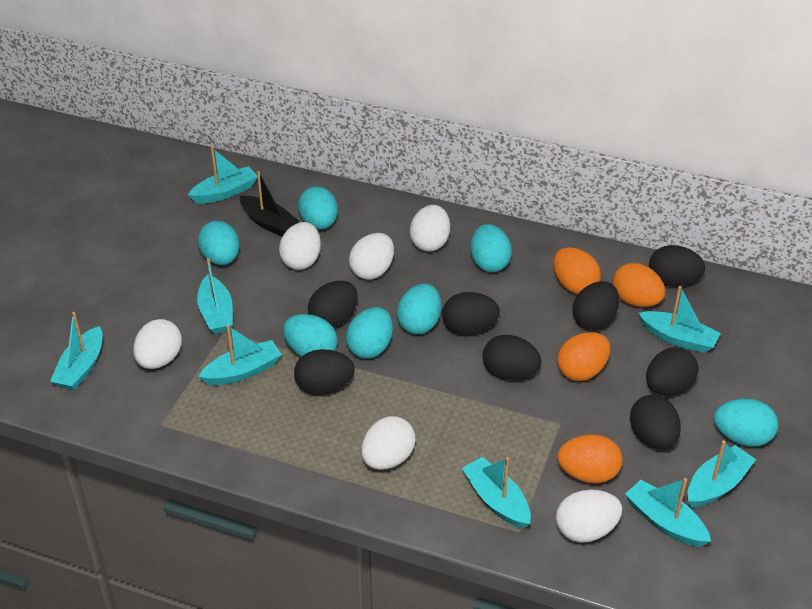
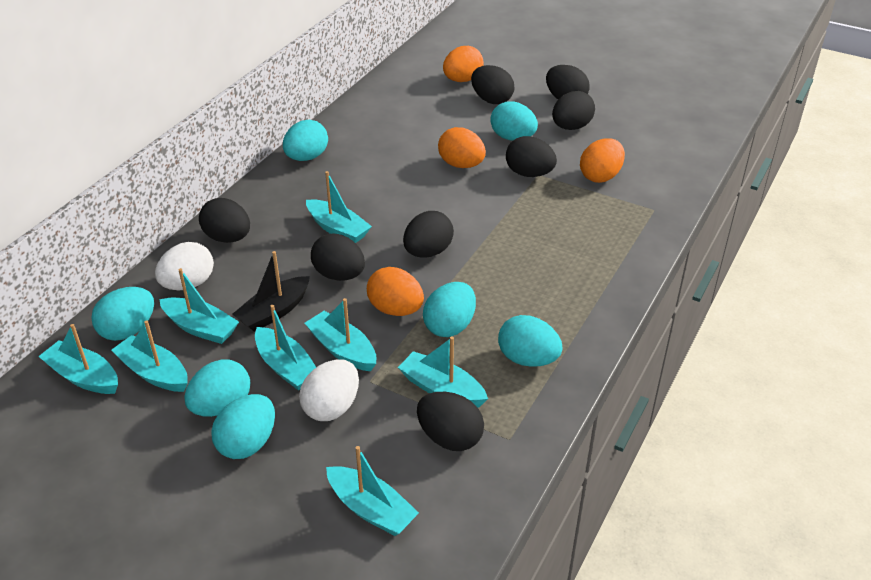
white egg: 6 -> 2

